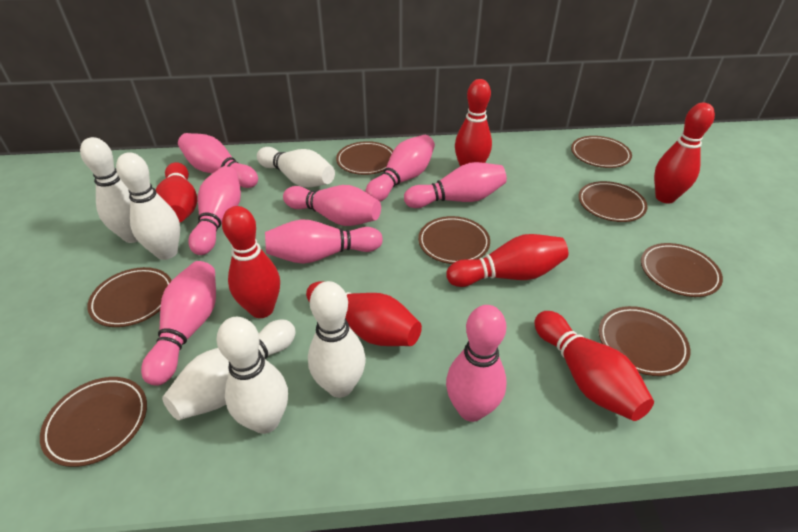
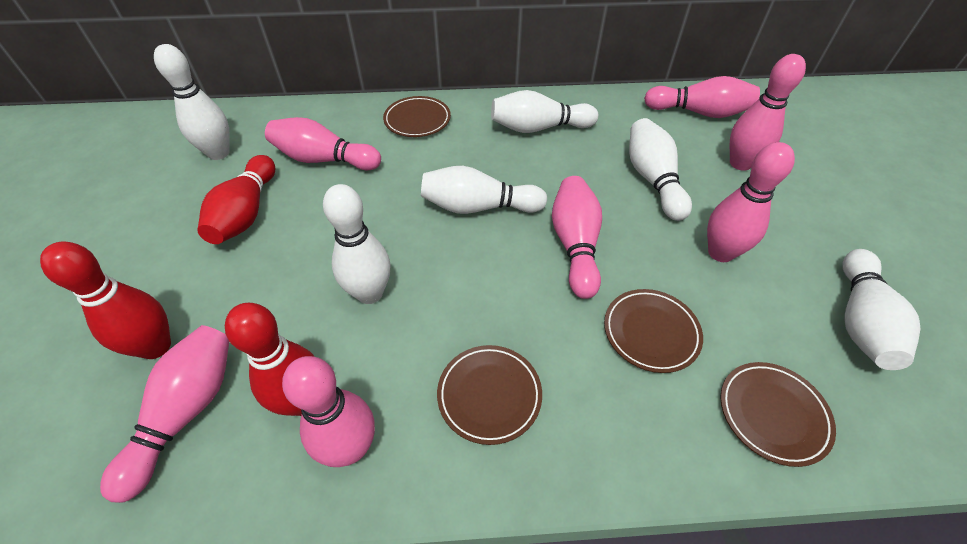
brown plate: 8 -> 4
pink bowling pin: 8 -> 7
red bowling pin: 7 -> 3

